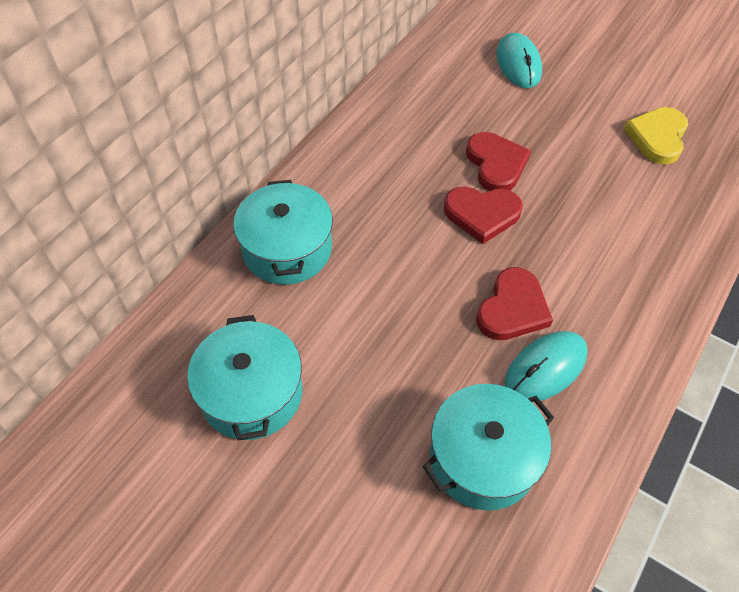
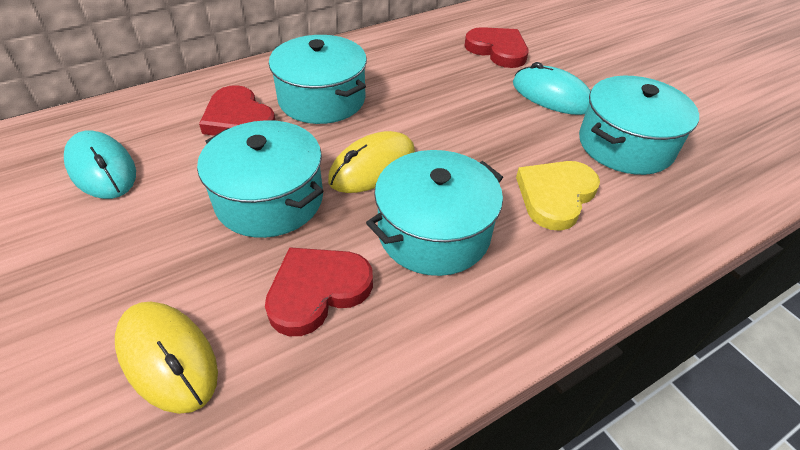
turquoise pot: 3 -> 4
yellow mouse: 0 -> 2

